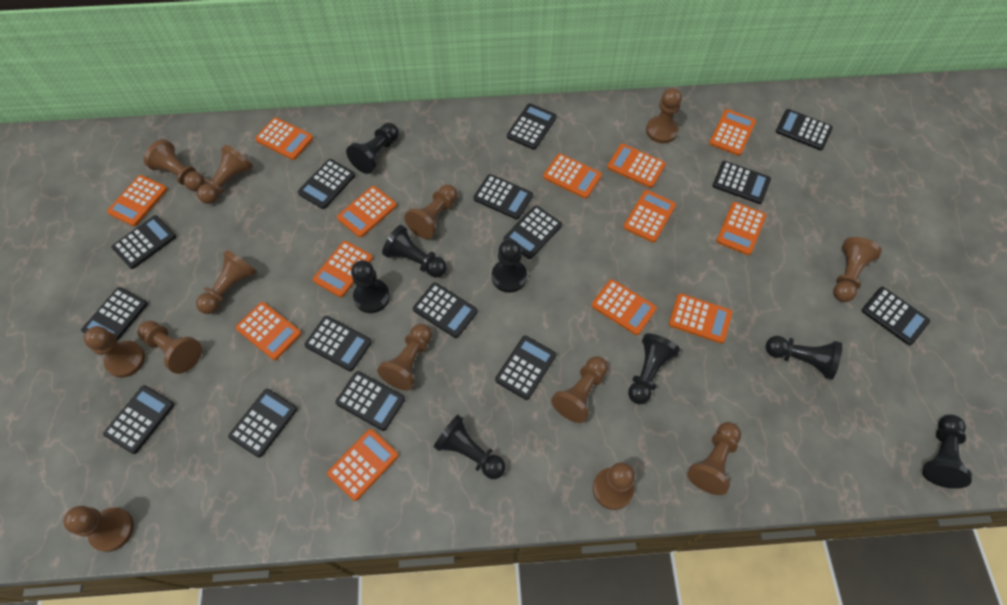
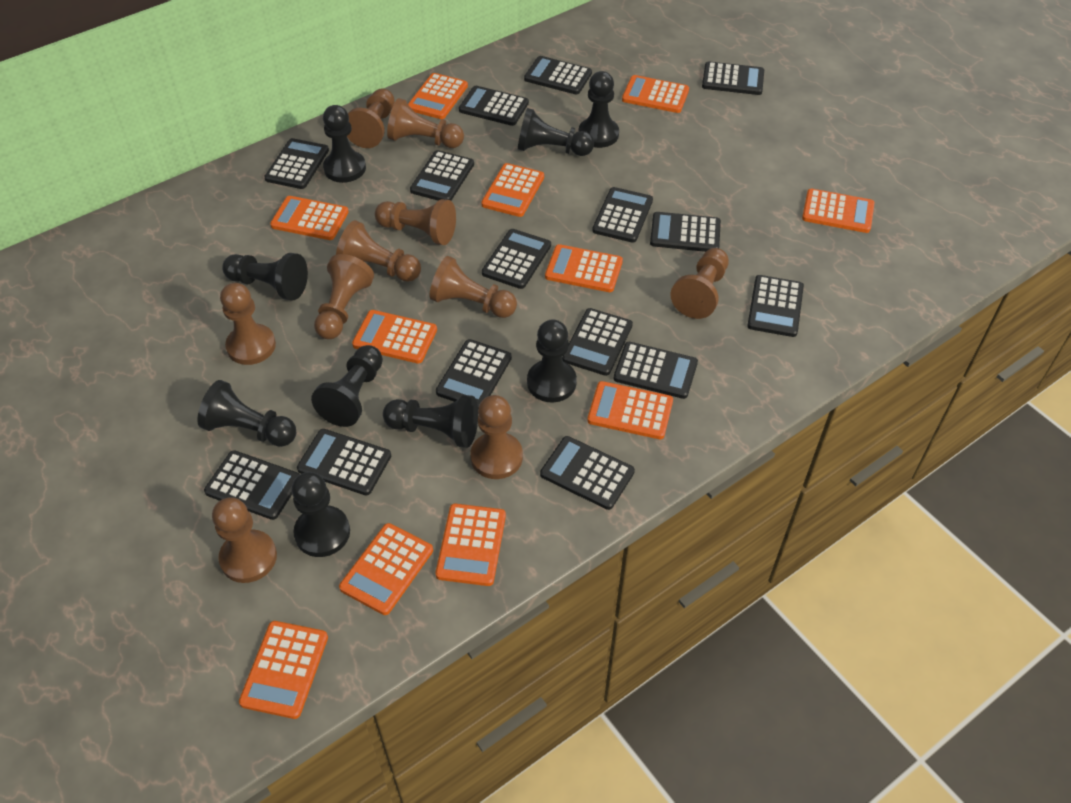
black pawn: 8 -> 9
brown pawn: 13 -> 10
orange calculator: 13 -> 11

